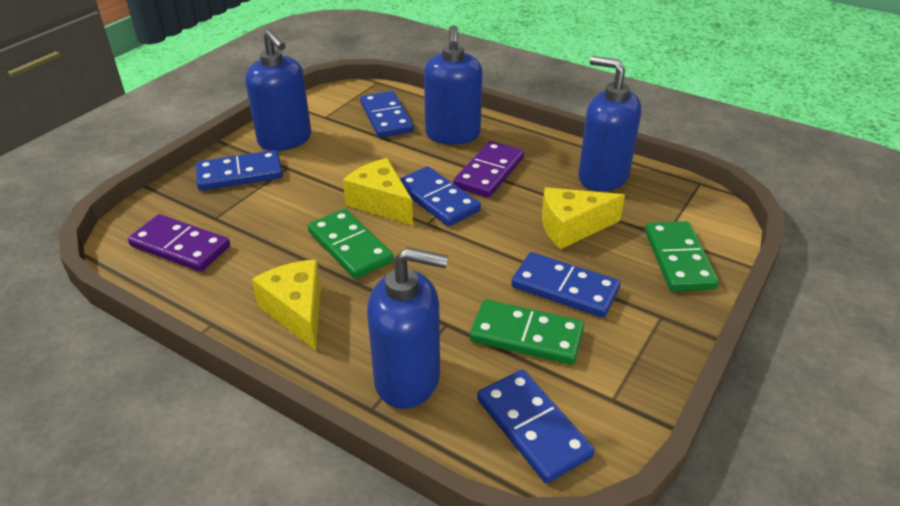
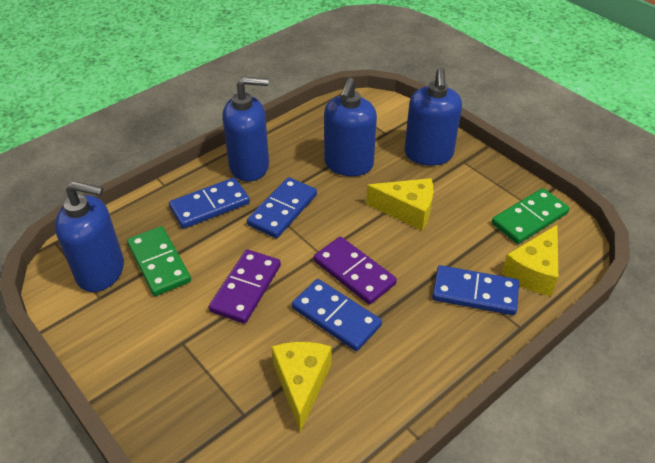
blue domino: 5 -> 4
green domino: 3 -> 2

